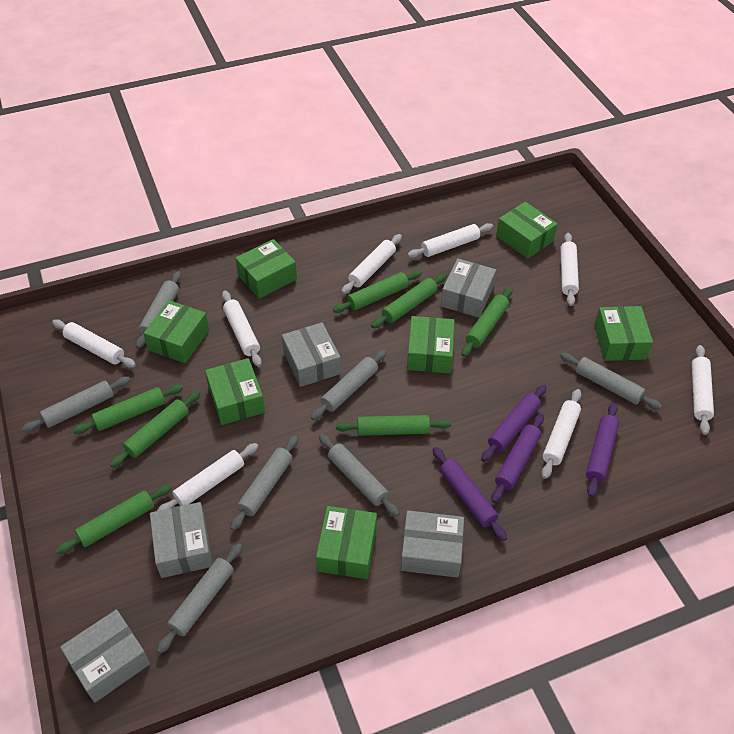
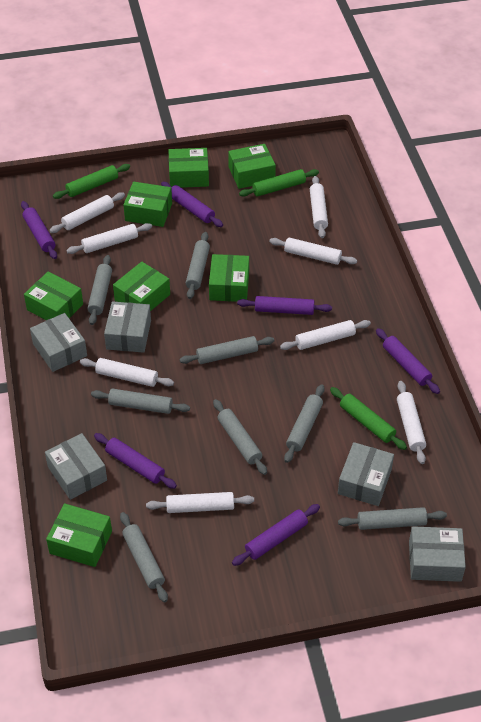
green rolling pin: 7 -> 3
grey rolling pin: 7 -> 8
purple rolling pin: 4 -> 6

